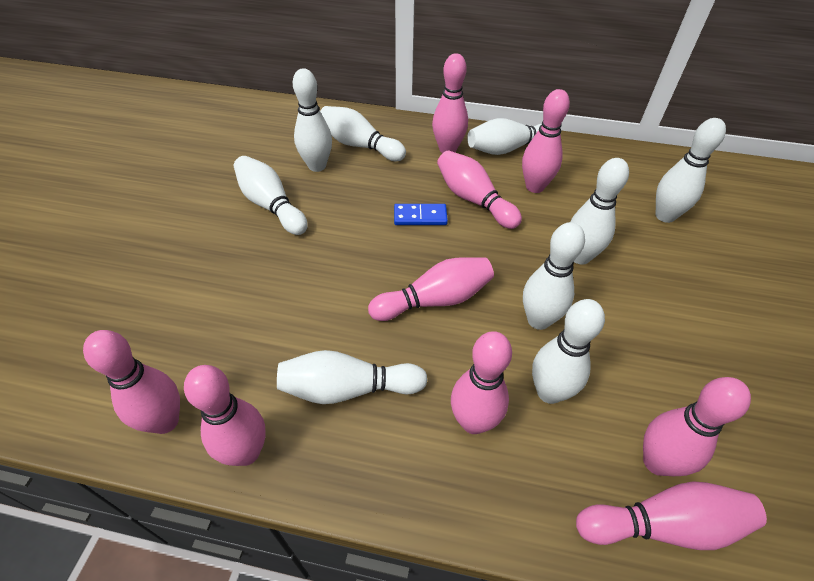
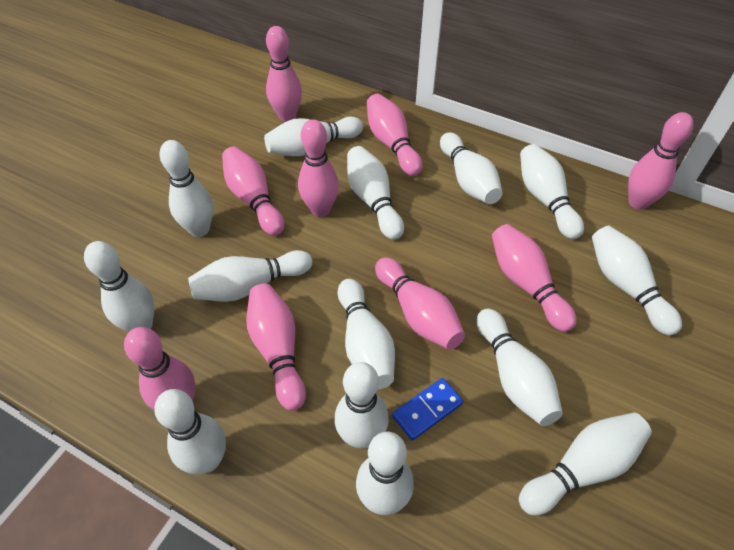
white bowling pin: 9 -> 14

